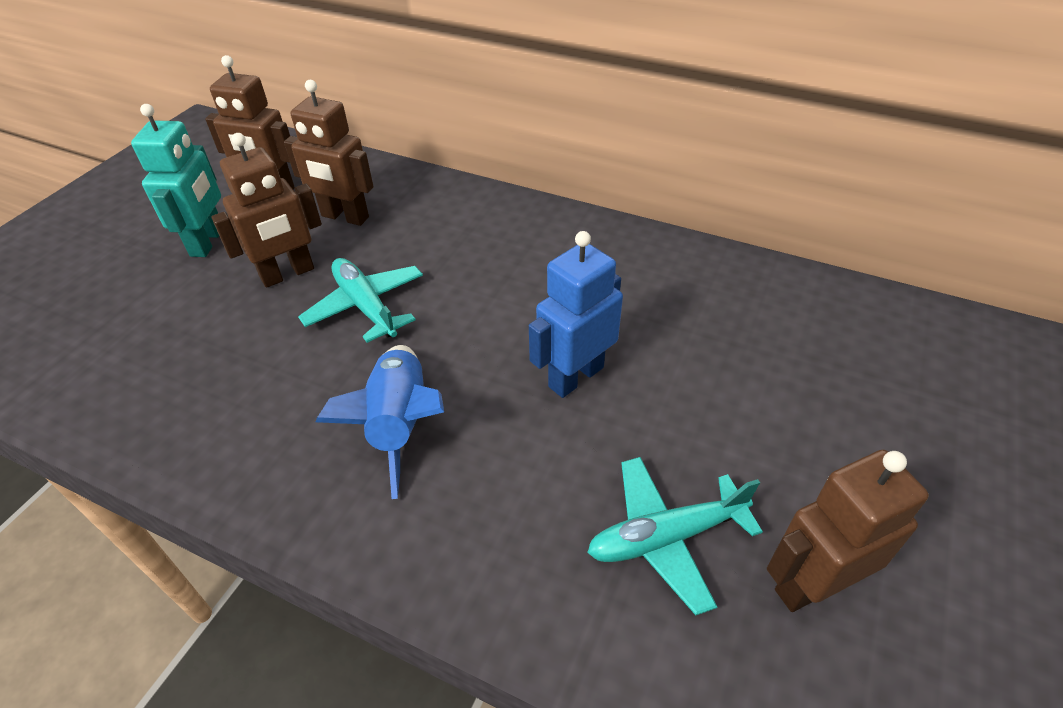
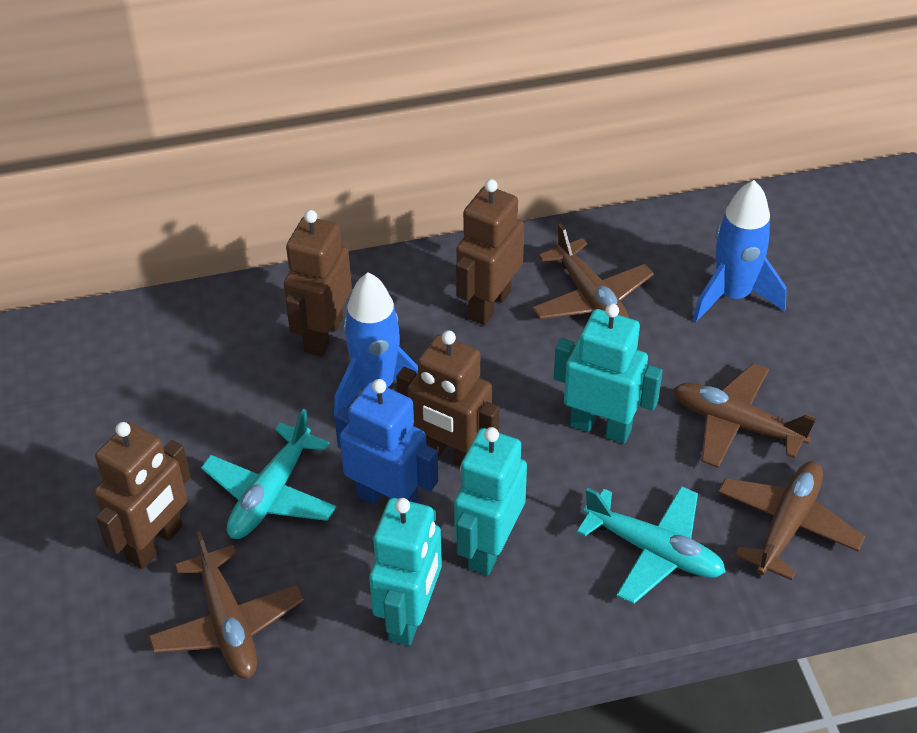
blue rocket: 1 -> 2
brown plane: 0 -> 4
turquoise robot: 1 -> 3

